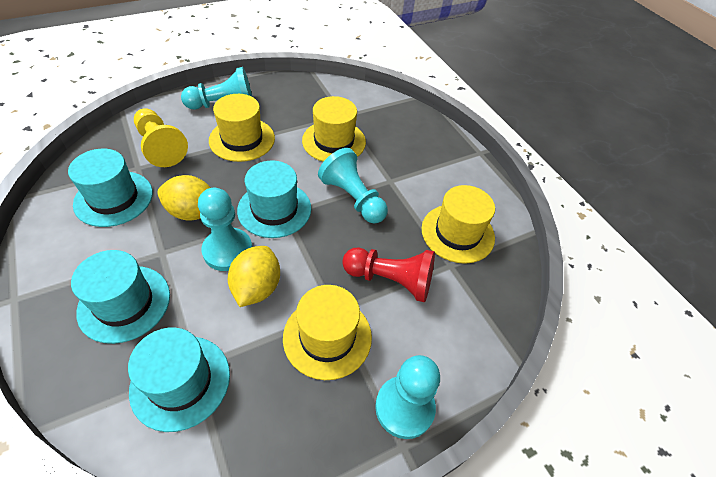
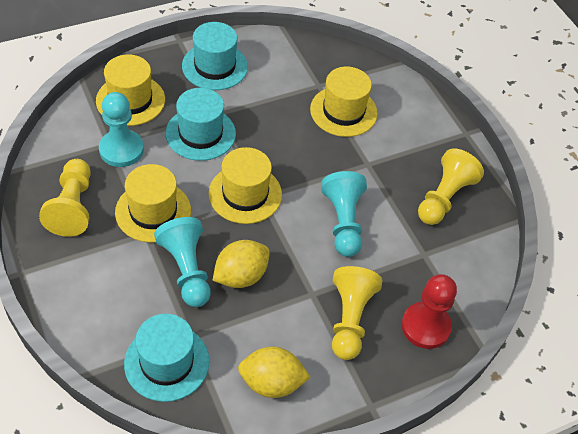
turquoise hat: 4 -> 3
turquoise pawn: 4 -> 3
yellow pawn: 1 -> 3

